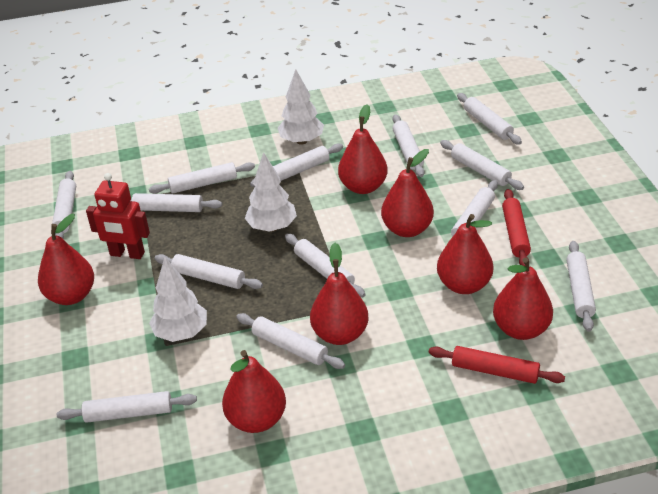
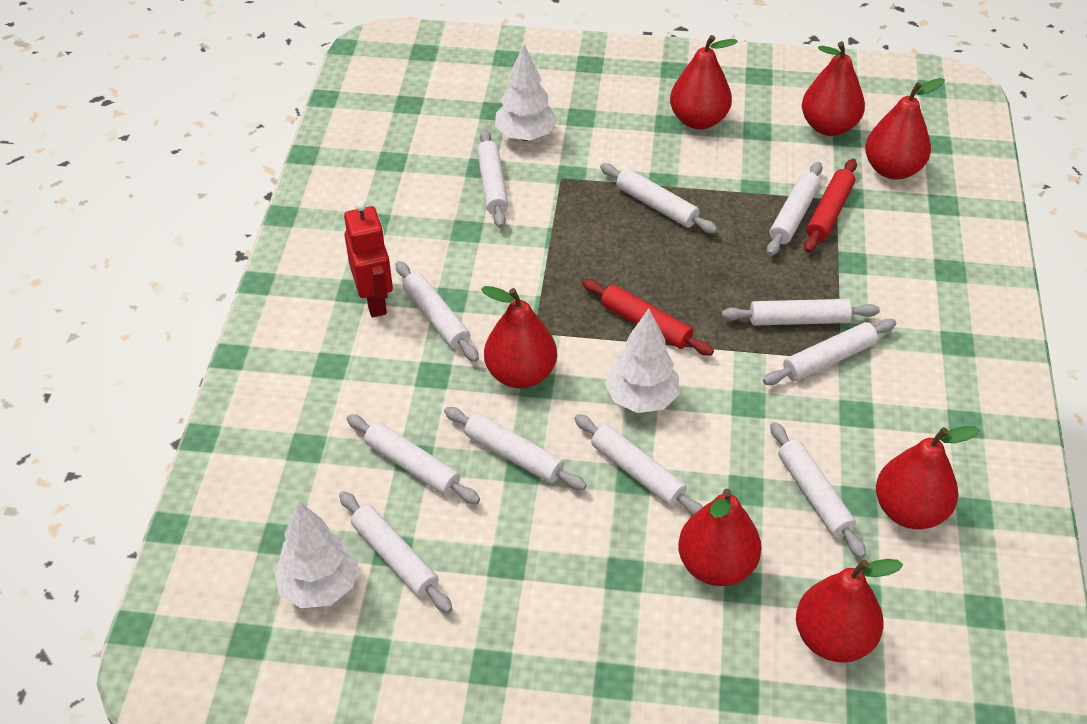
white rolling pin: 13 -> 11

